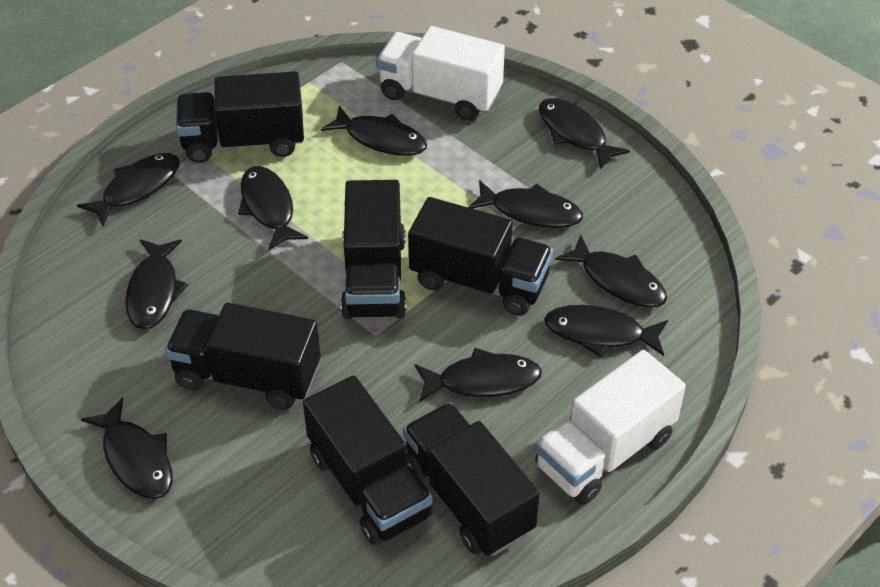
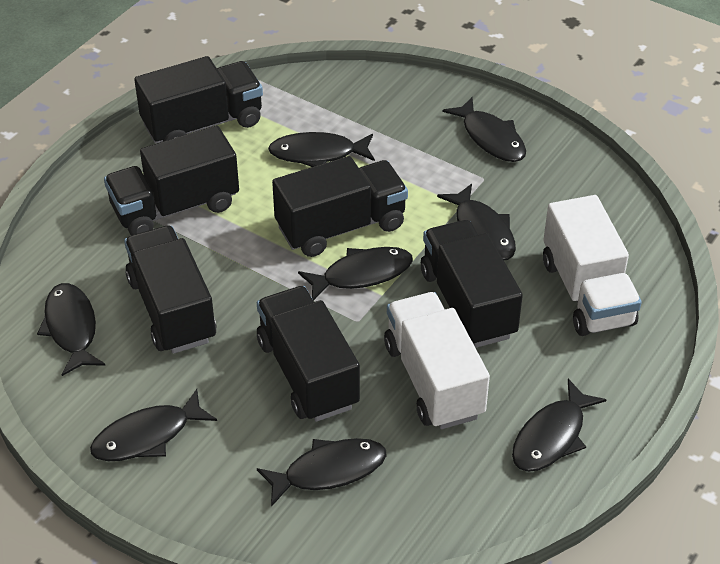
black fish: 10 -> 8

